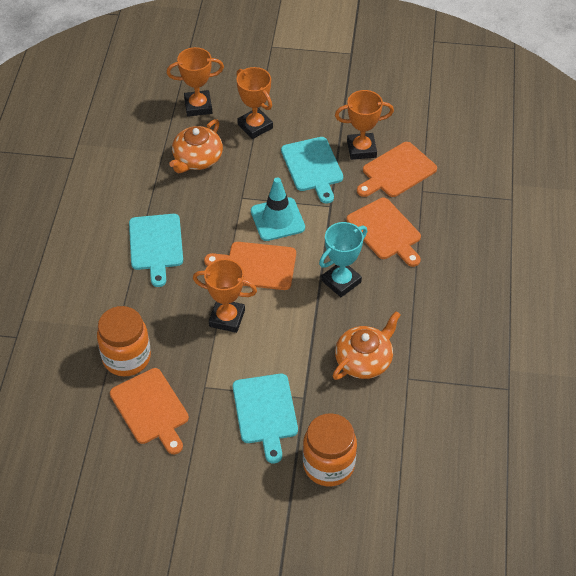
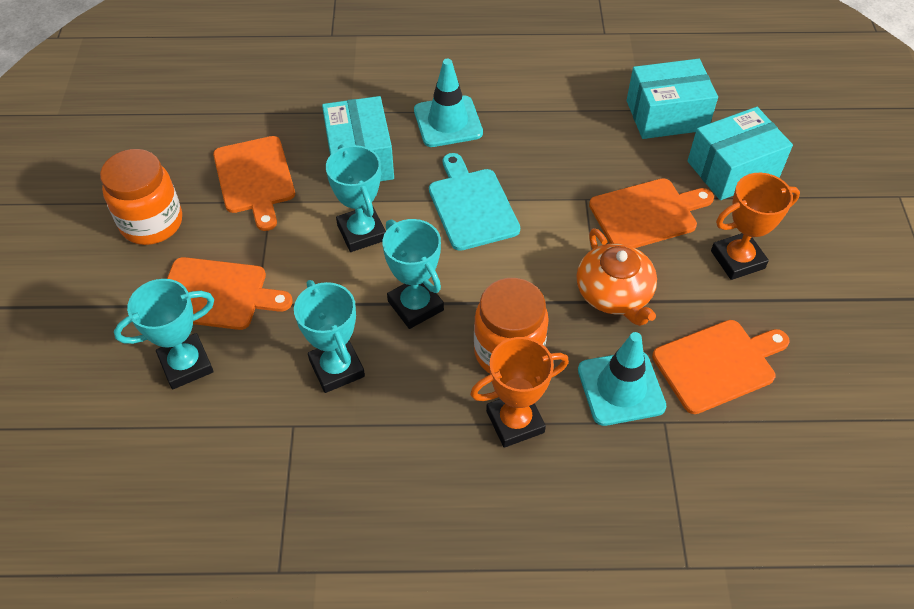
orange teapot: 2 -> 1
orange trophy: 4 -> 2
turquoise box: 0 -> 3
turquoise cutting board: 3 -> 1
turquoise traffic cone: 1 -> 2
turquoise trophy: 1 -> 4

